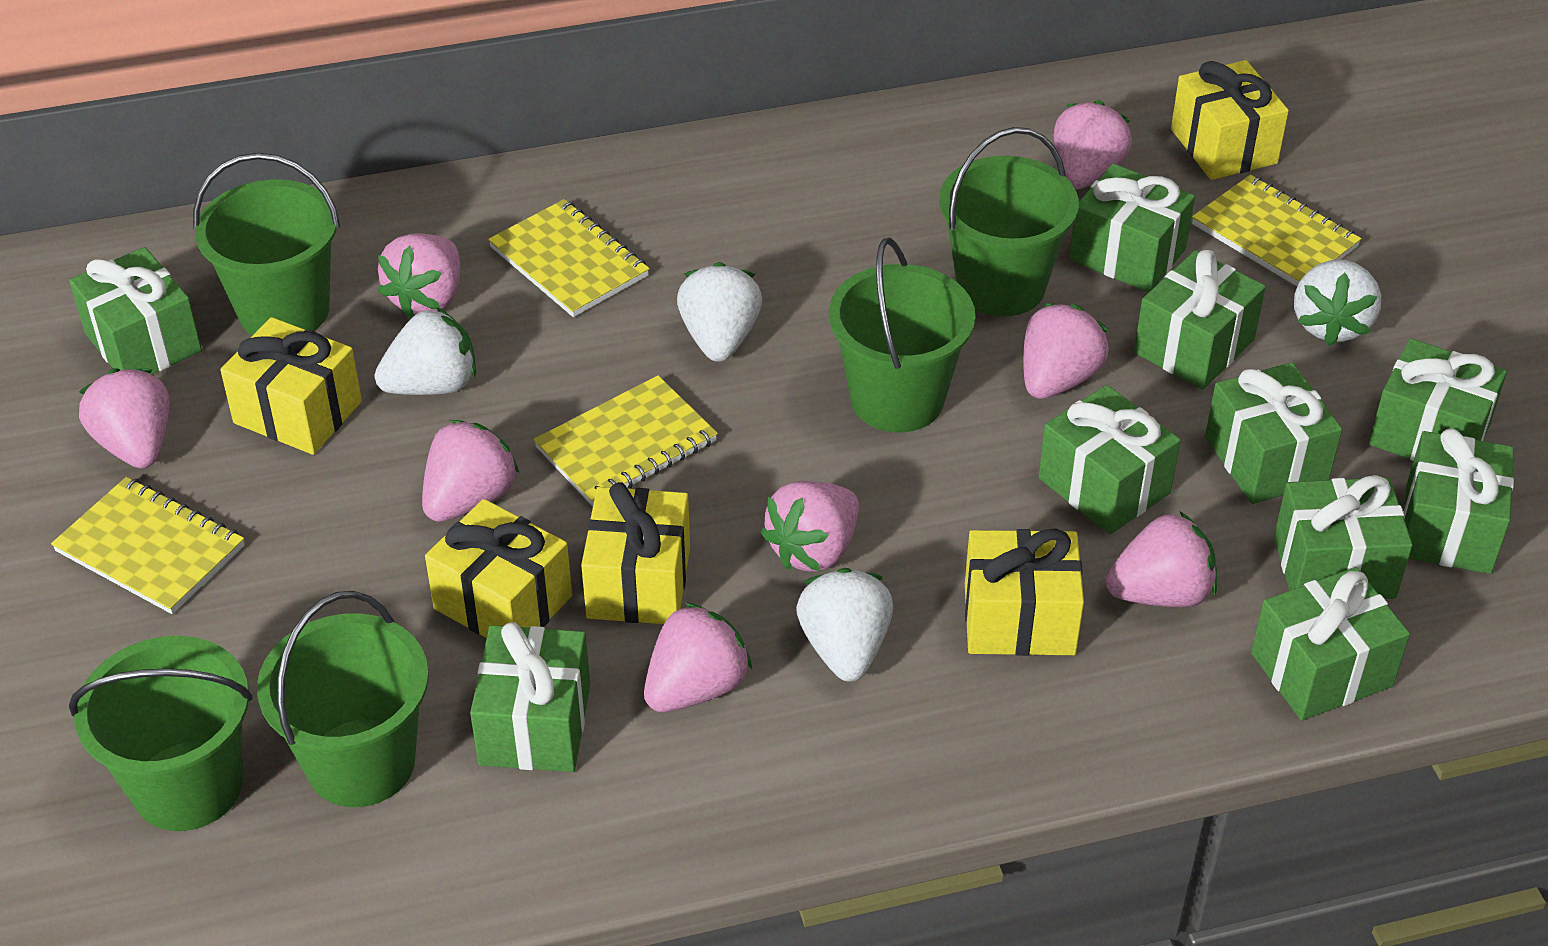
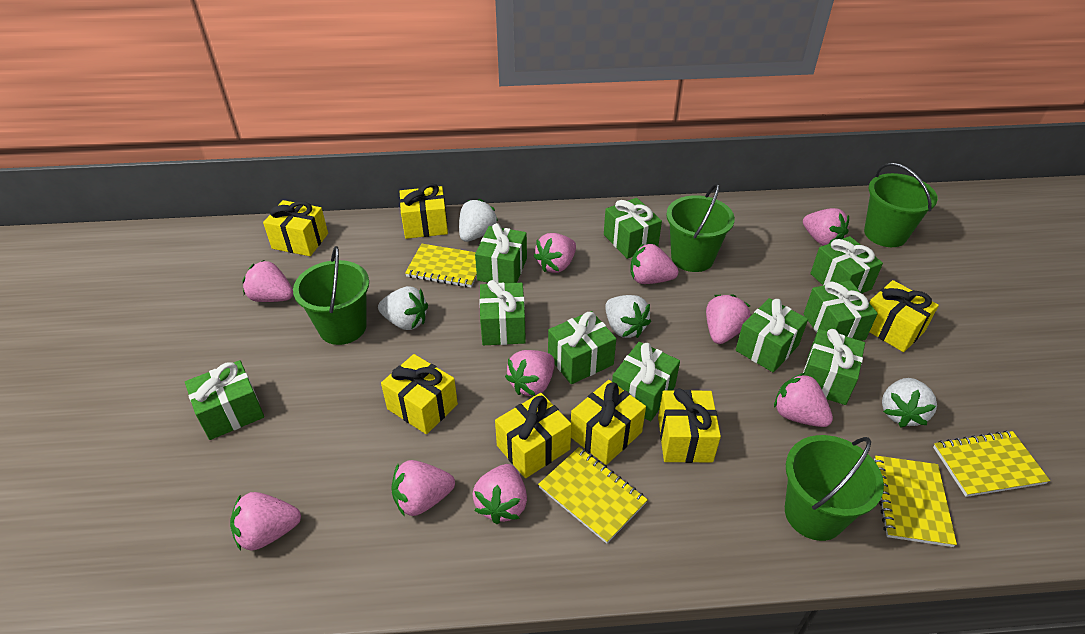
green bucket: 5 -> 4
pink strawberry: 8 -> 10
yellow gift: 5 -> 7

